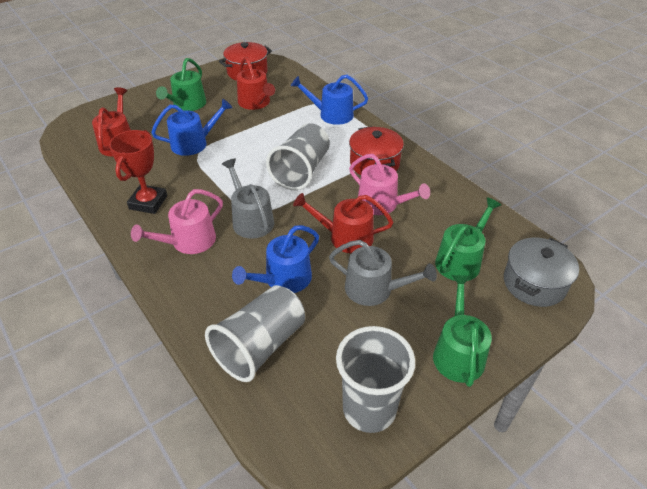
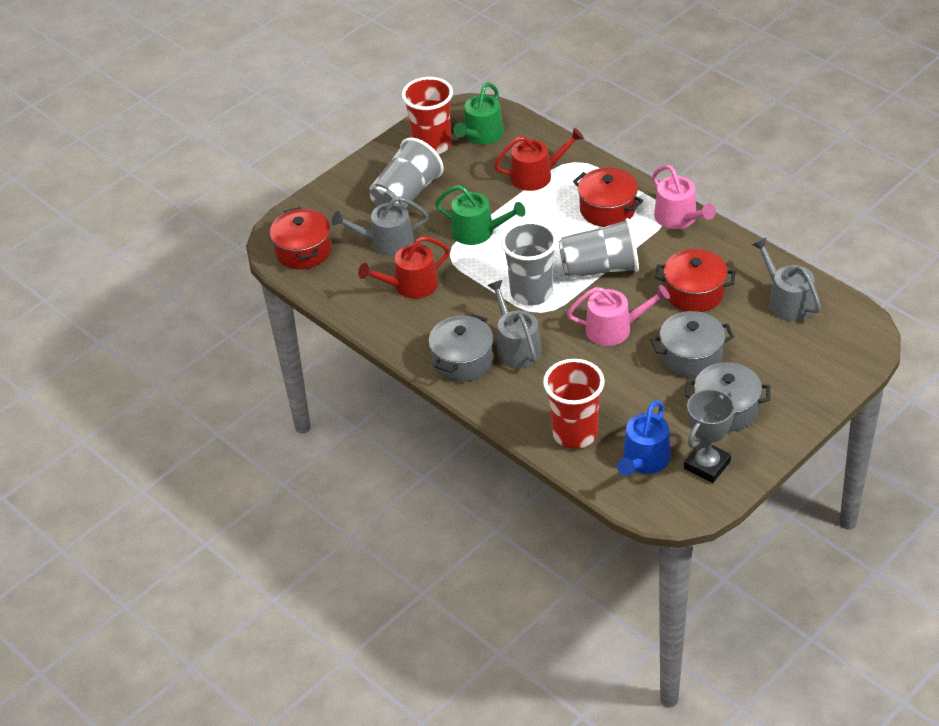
blue watering can: 3 -> 1
green watering can: 3 -> 2
grey pot: 1 -> 3
grey trophy: 0 -> 1
grey watering can: 2 -> 3
red cup: 0 -> 2
red pot: 2 -> 3
red trophy: 1 -> 0
red watering can: 3 -> 2

